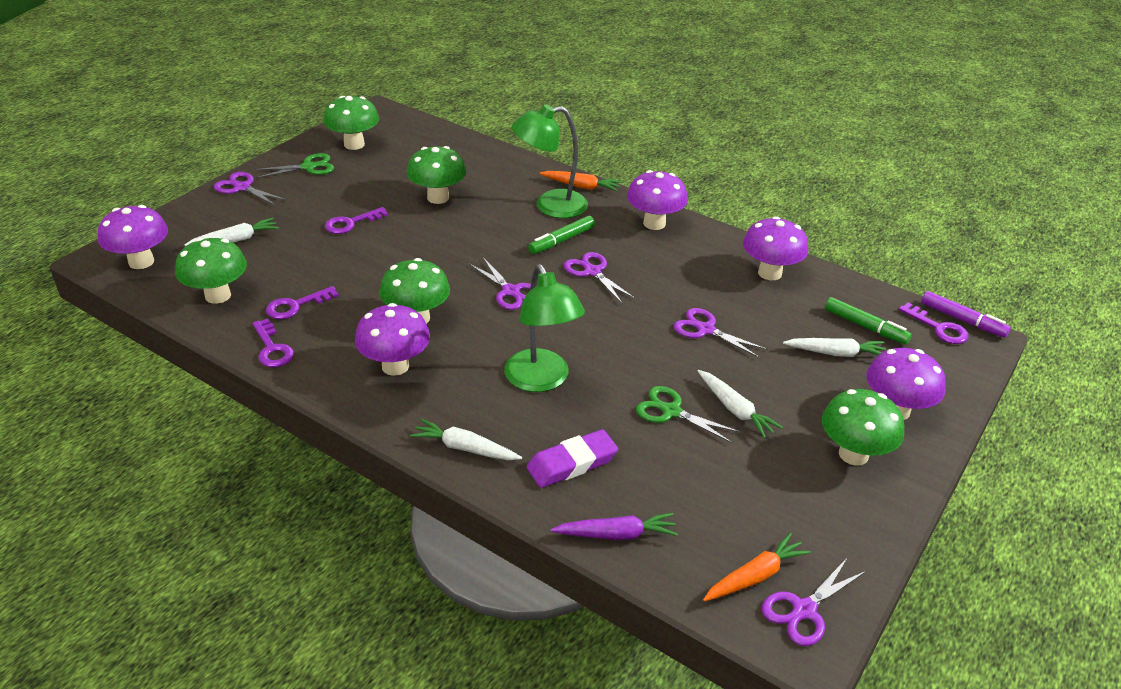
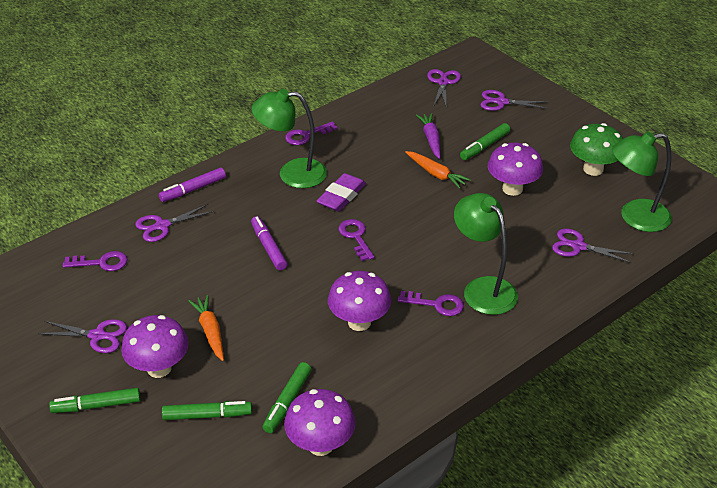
green lamp: 2 -> 3
green marker: 2 -> 4
green mushroom: 5 -> 1
green scissors: 2 -> 0
purple marker: 1 -> 2
purple mushroom: 5 -> 4
white carrot: 4 -> 0

